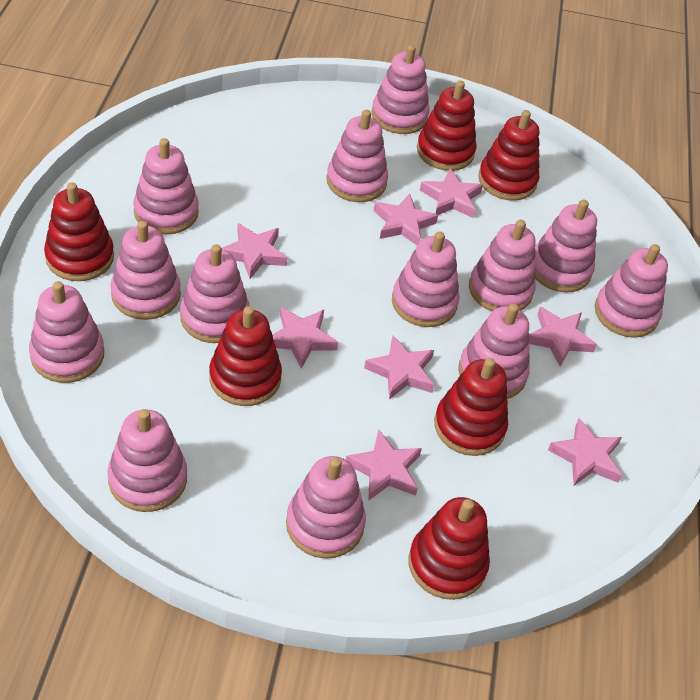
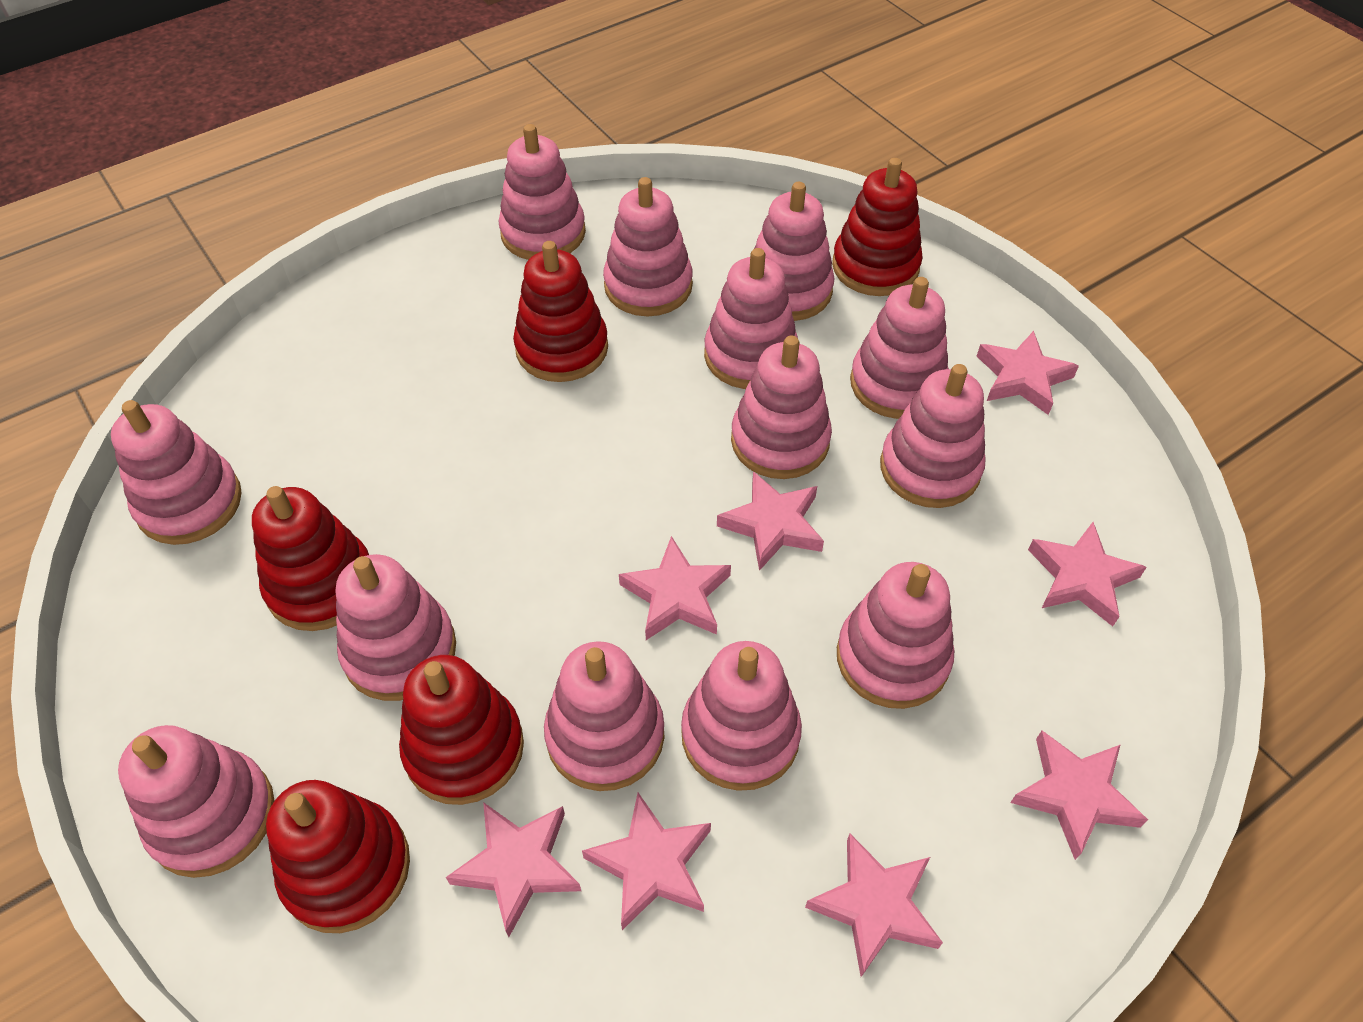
red stacking toy: 6 -> 5

